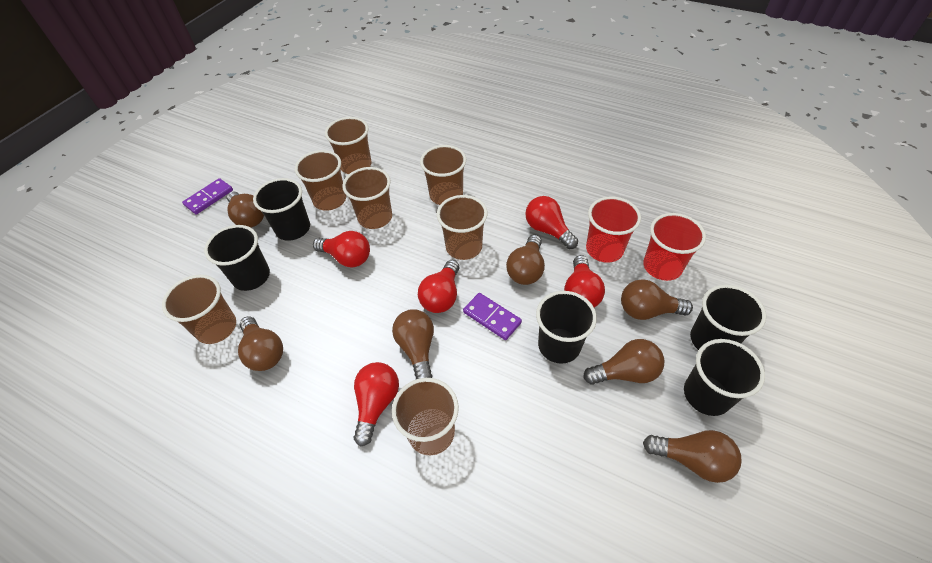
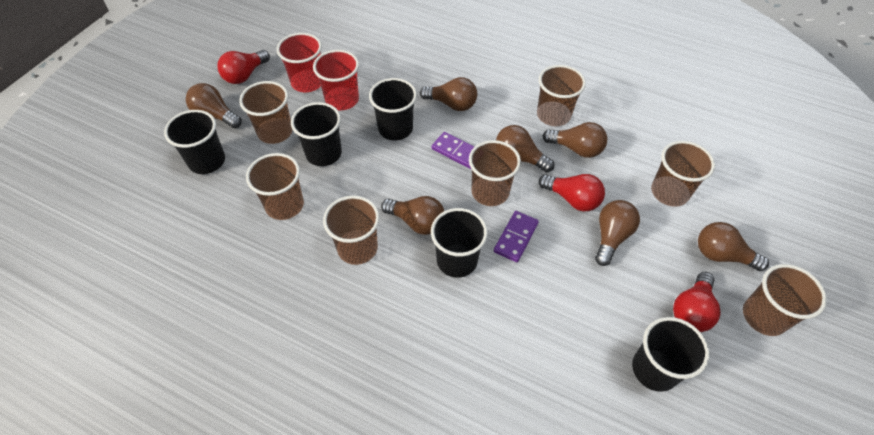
red light bulb: 5 -> 3

